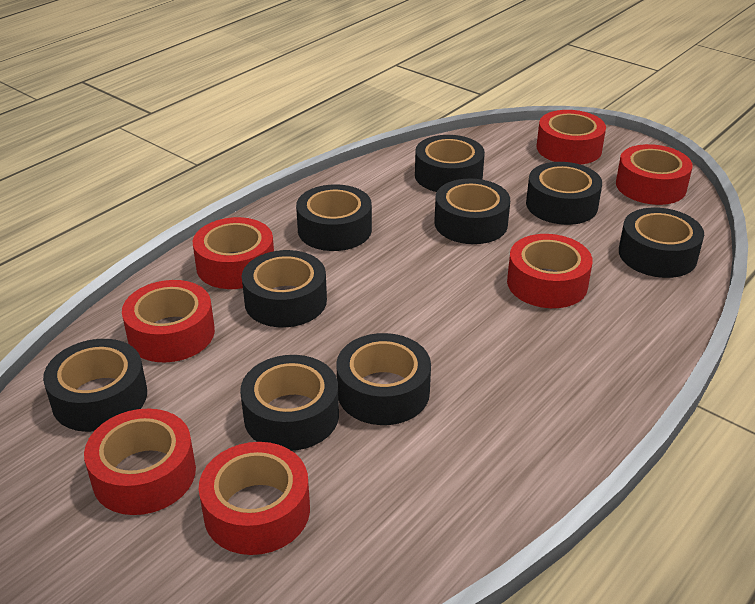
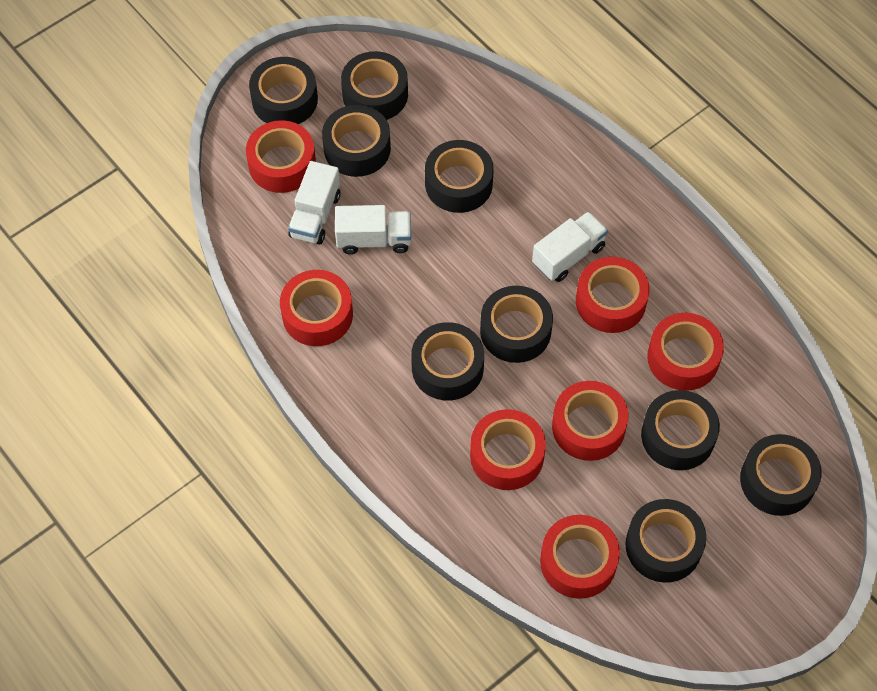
white truck: 0 -> 3

